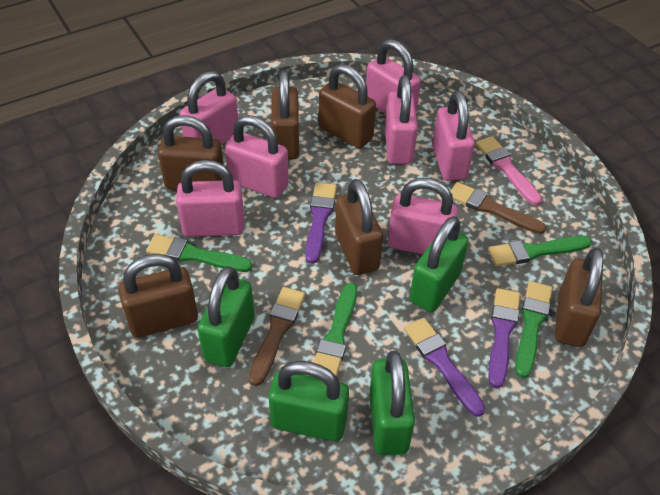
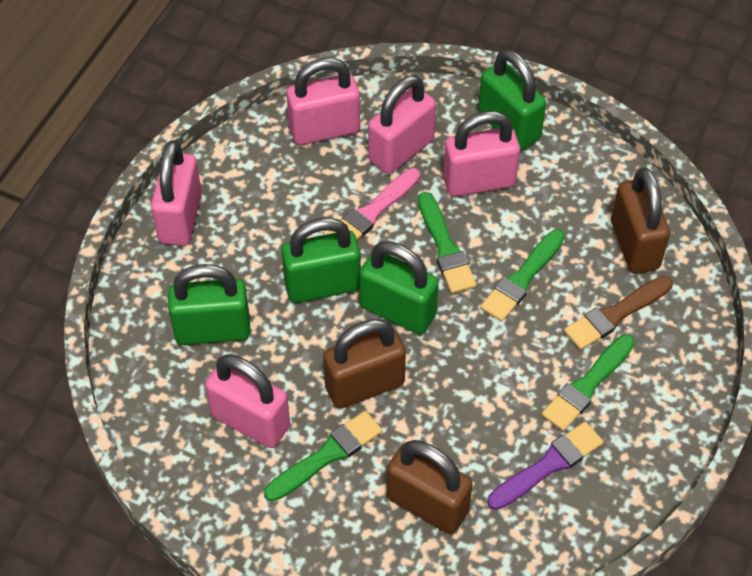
brown brush: 2 -> 1
brown padlock: 6 -> 3
pink padlock: 7 -> 5
purple brush: 3 -> 1

